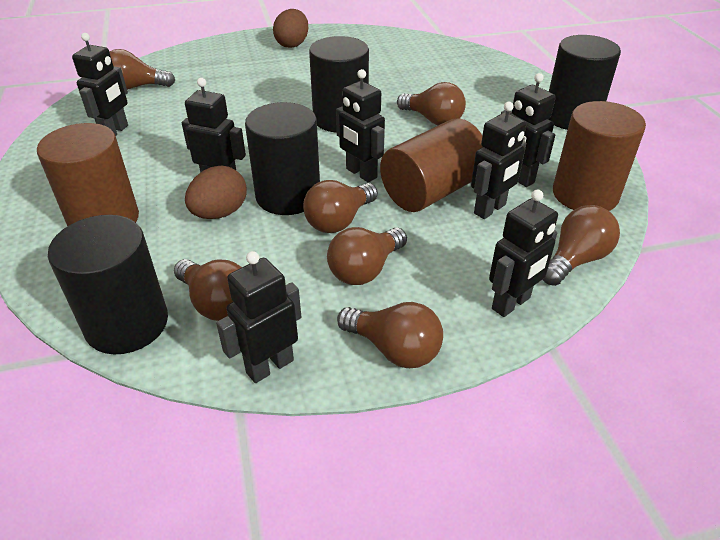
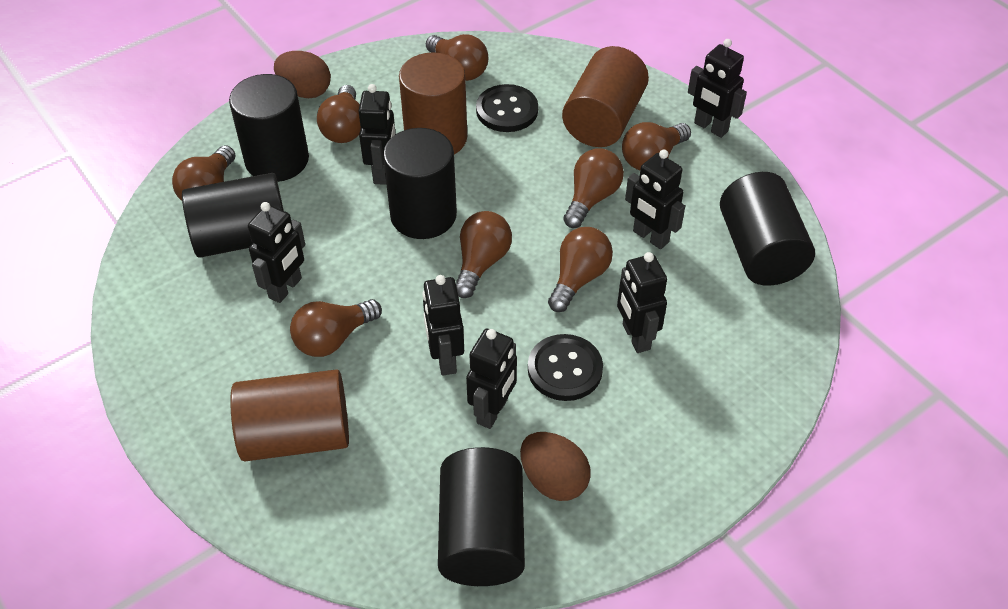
black button: 0 -> 2
black cylinder: 4 -> 5
brown light bulb: 7 -> 8

